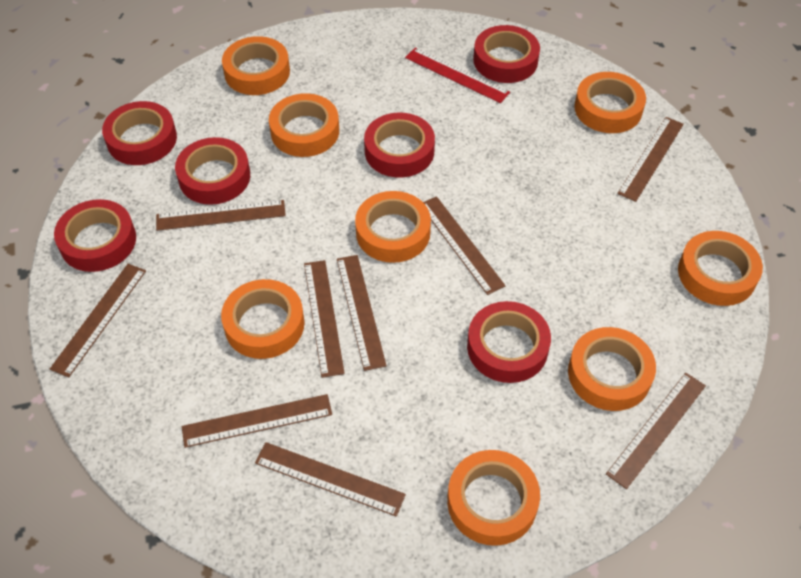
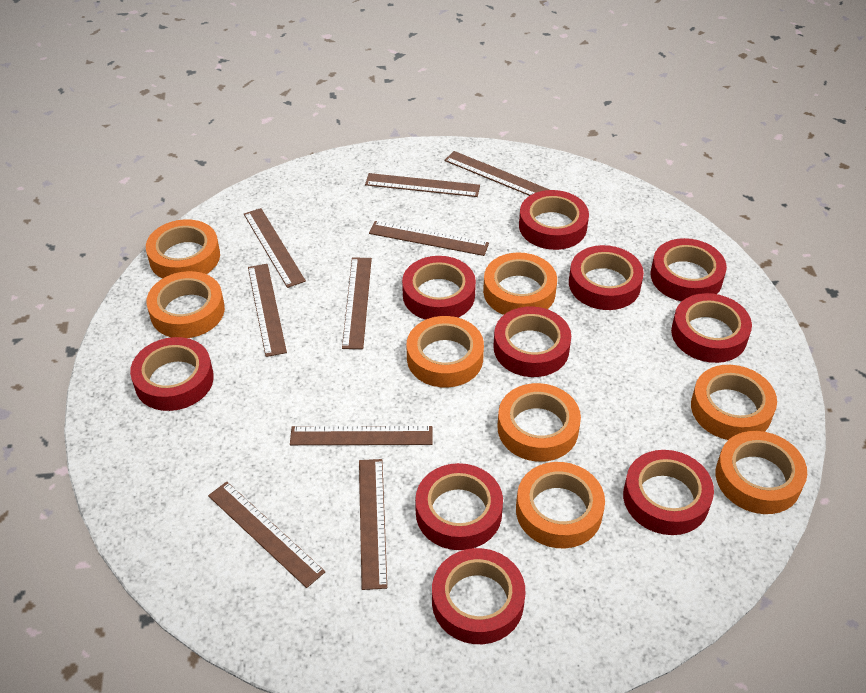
red ruler: 1 -> 0
red tape: 6 -> 10

